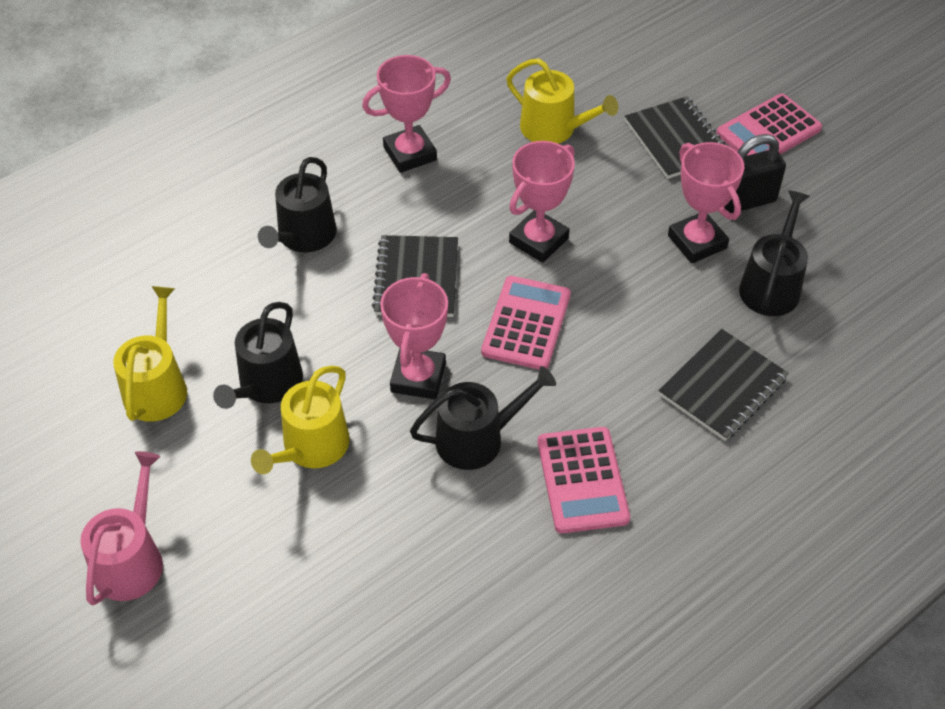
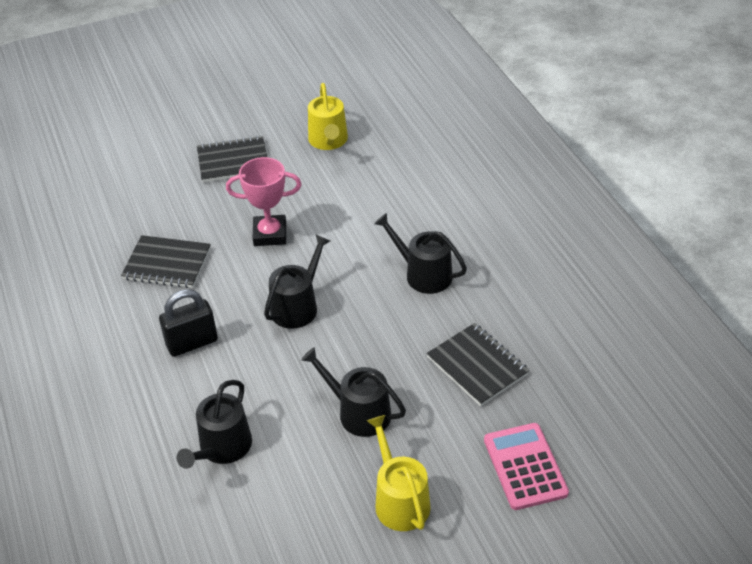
pink calculator: 3 -> 1
pink trophy: 4 -> 1
pink watering can: 1 -> 0
yellow watering can: 3 -> 2

